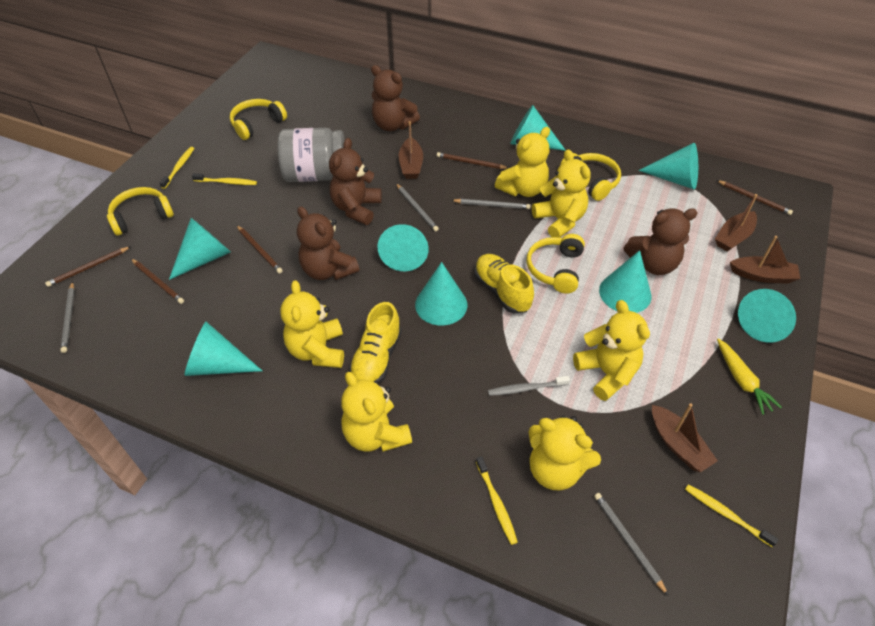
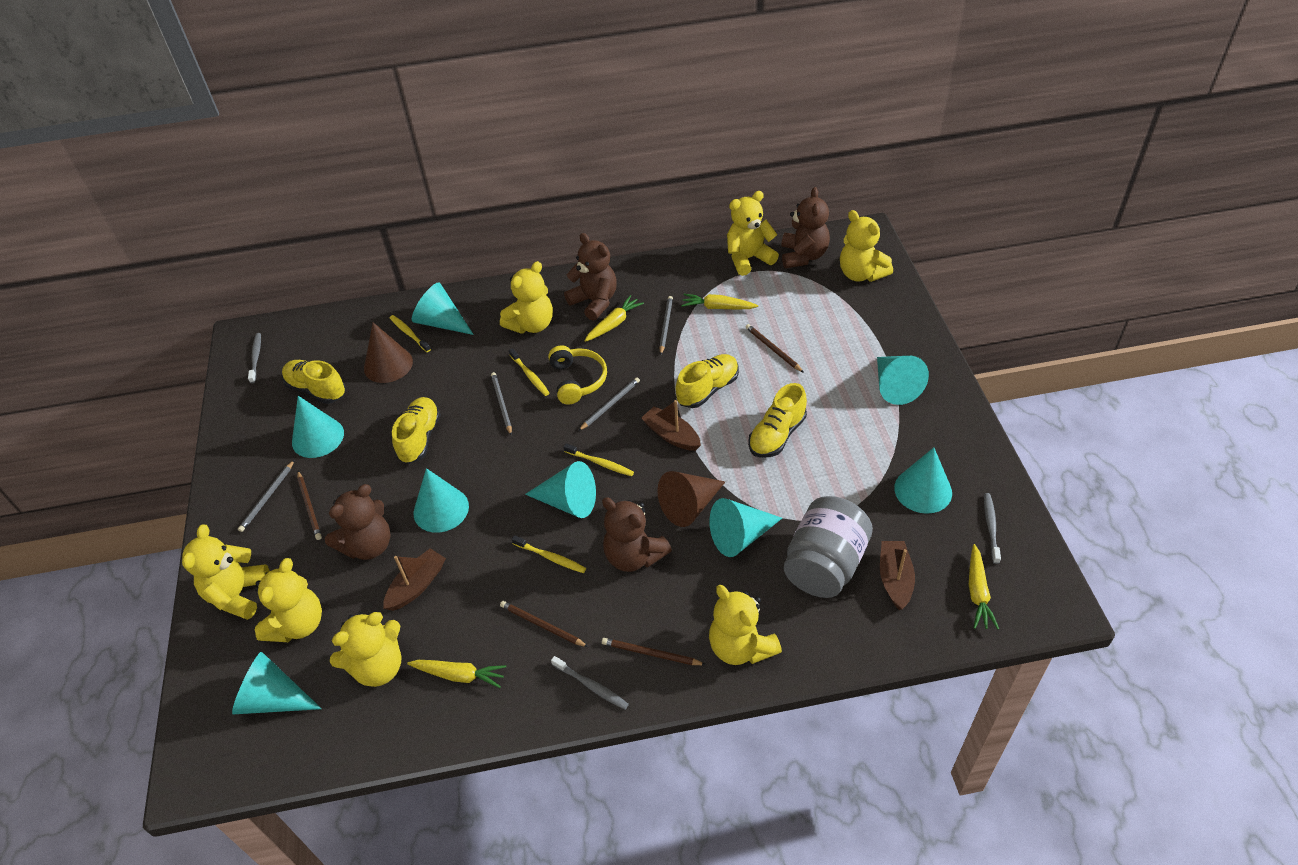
brown boat: 4 -> 3
brown cone: 0 -> 2
brown pencil: 5 -> 4
grey toothbrush: 1 -> 3
yellow carrot: 1 -> 4
yellow headphones: 4 -> 1
yellow shoe: 2 -> 4
yellow teddy bear: 6 -> 7

